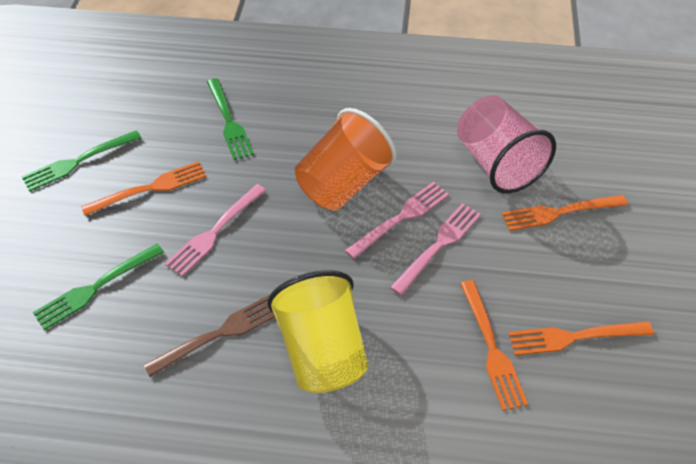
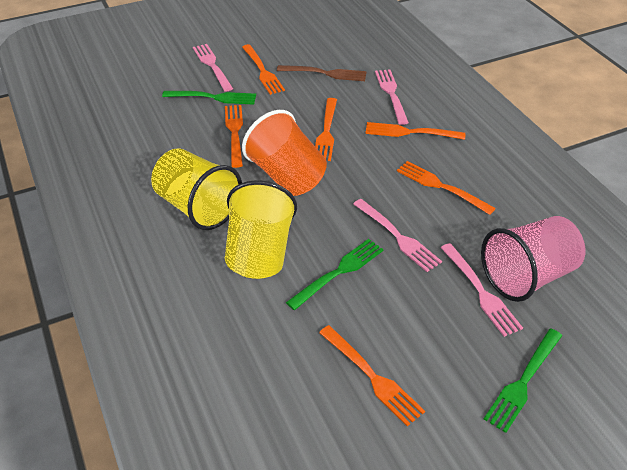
orange fork: 4 -> 6
pink fork: 3 -> 4
yellow cup: 1 -> 2

